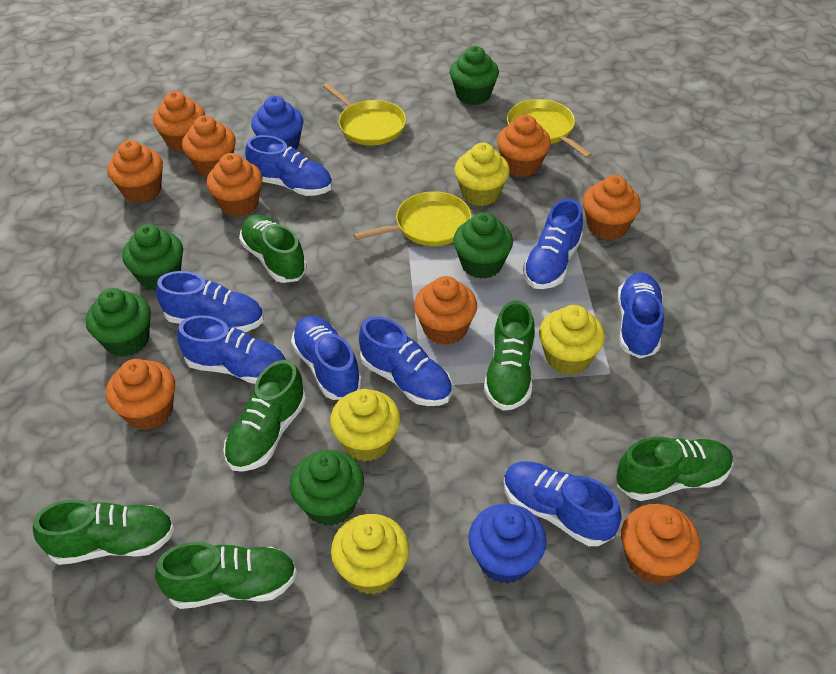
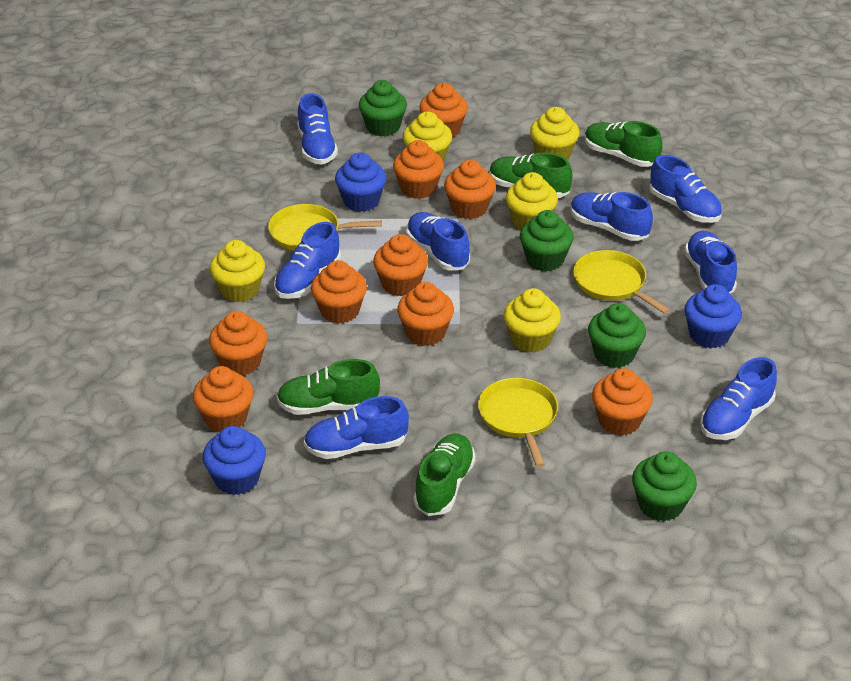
blue cupcake: 2 -> 3
green cupcake: 5 -> 4
green shoe: 6 -> 4
yellow cupcake: 4 -> 5

